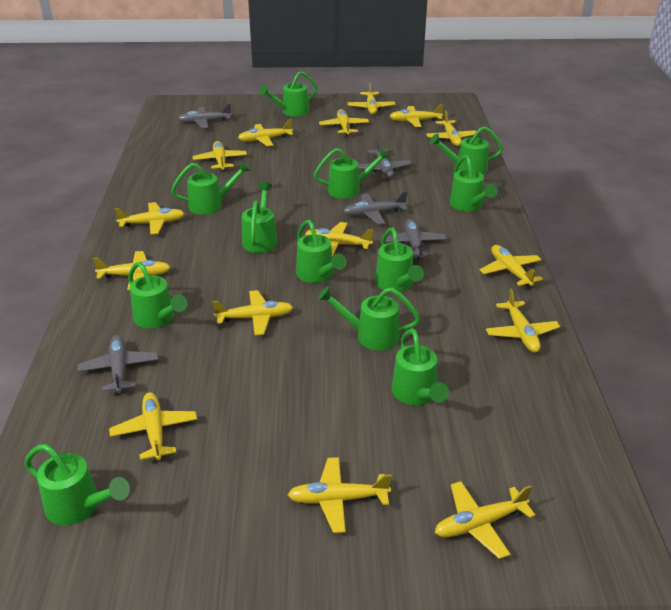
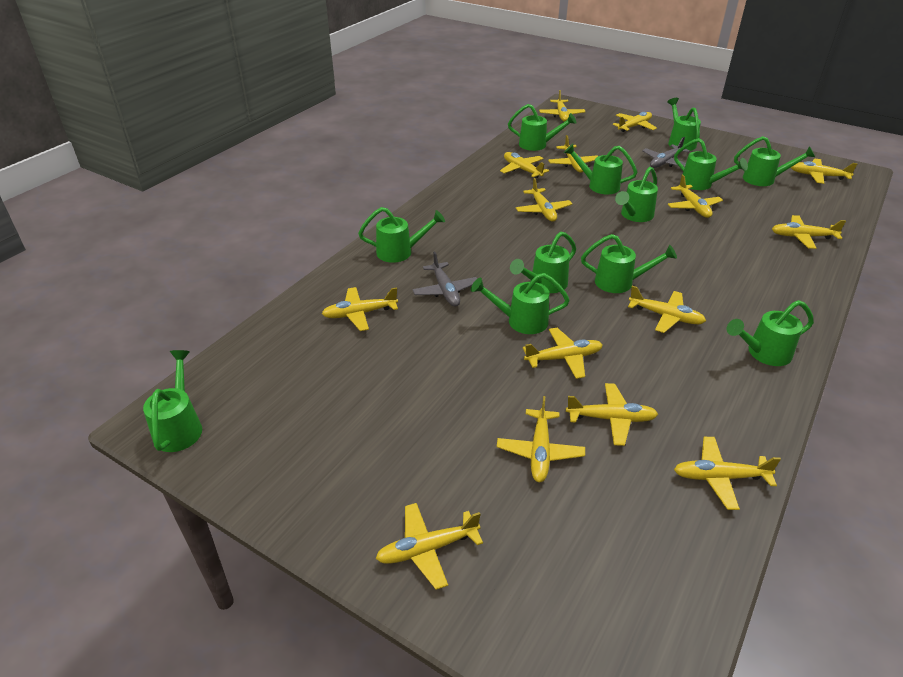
grey plane: 5 -> 2

